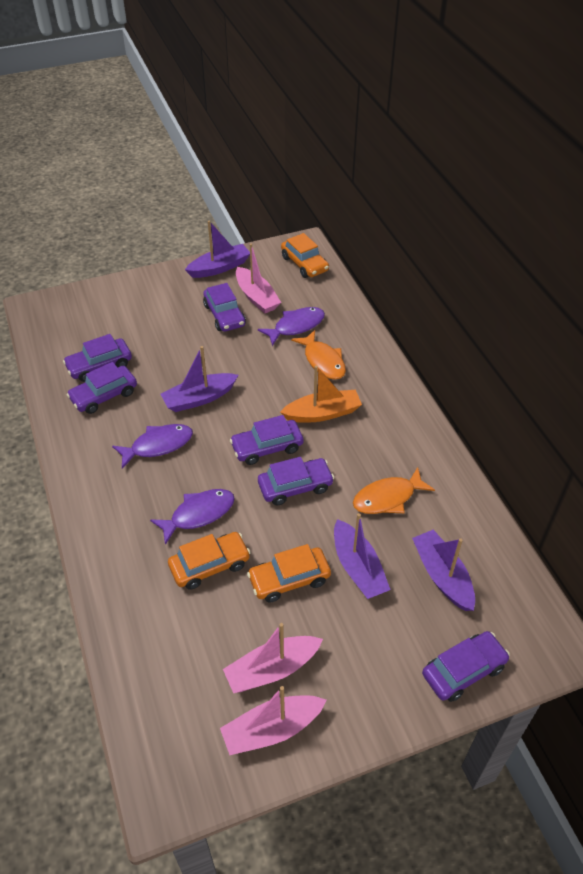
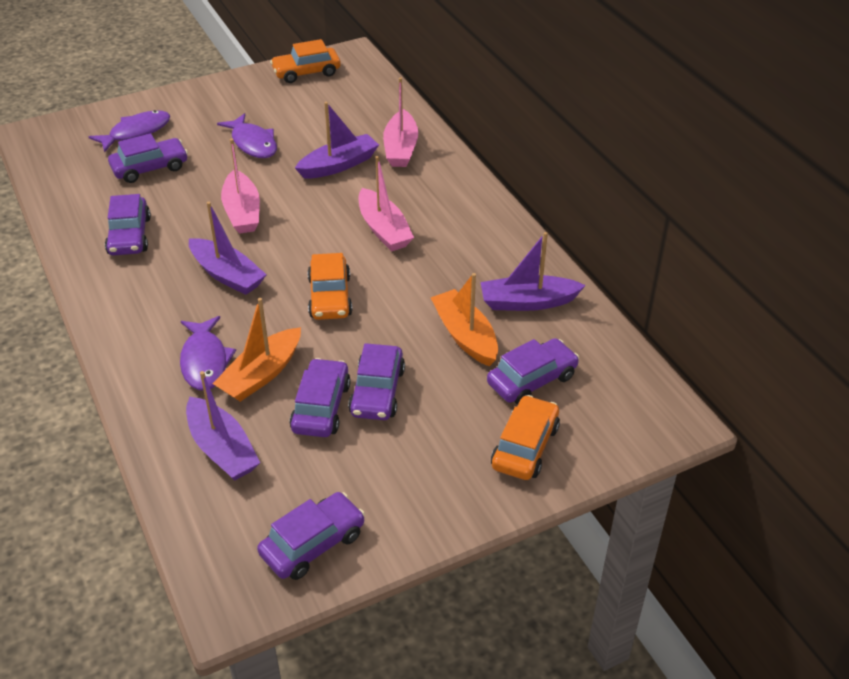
orange boat: 1 -> 2
orange fish: 2 -> 0

